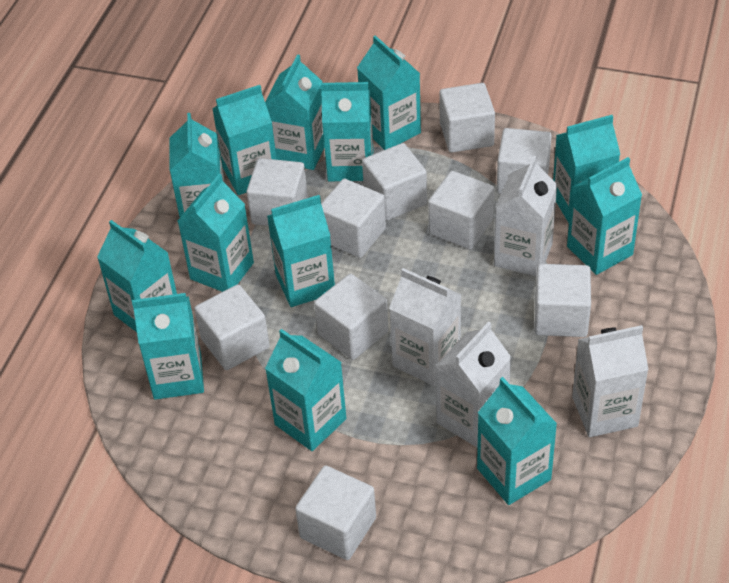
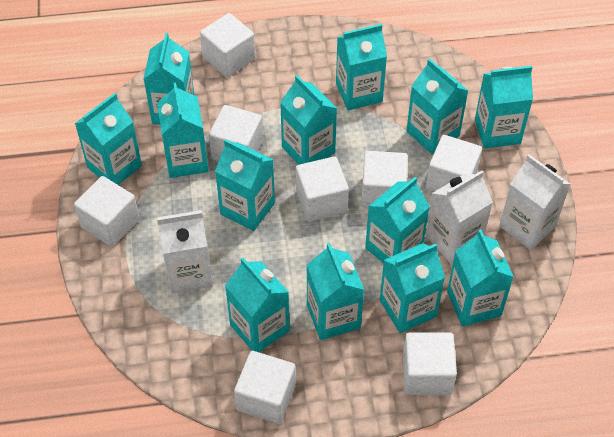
white carton: 4 -> 3
white cube: 10 -> 8

